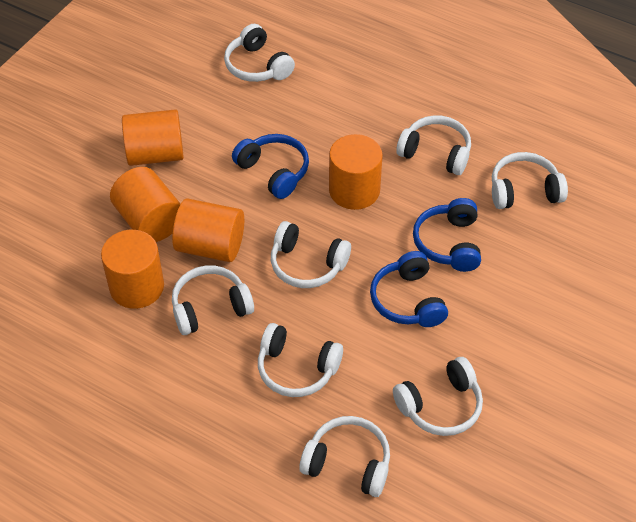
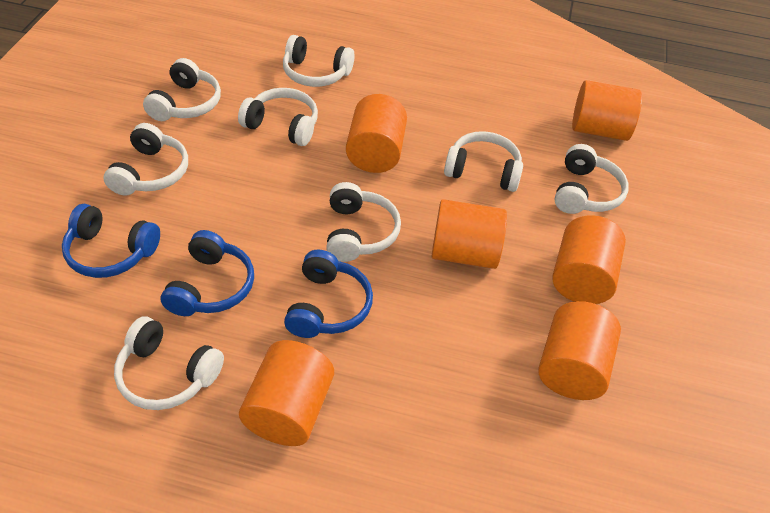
orange cylinder: 5 -> 6

